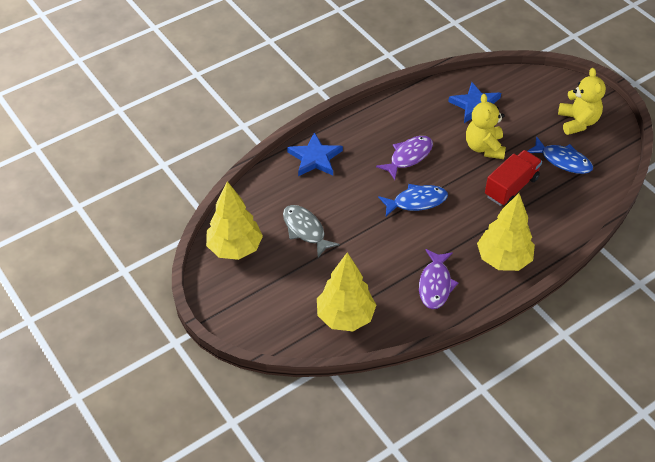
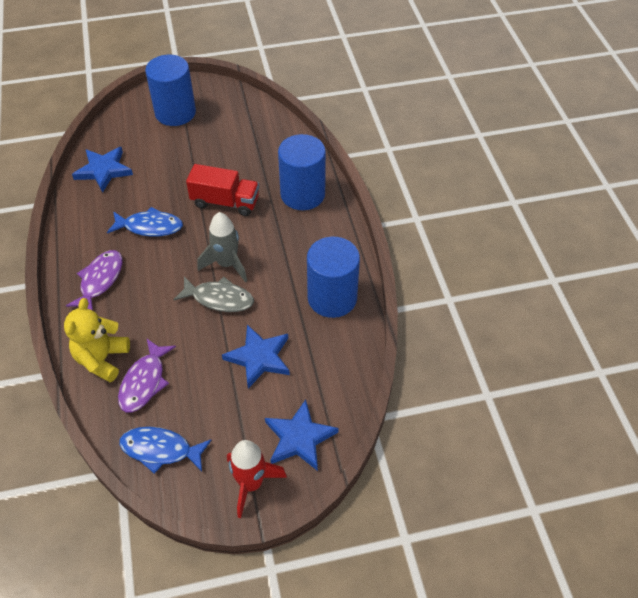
blue cylinder: 0 -> 3
blue star: 2 -> 3
grey rocket: 0 -> 1
red rocket: 0 -> 1
yellow teddy bear: 2 -> 1
yellow tree: 3 -> 0

